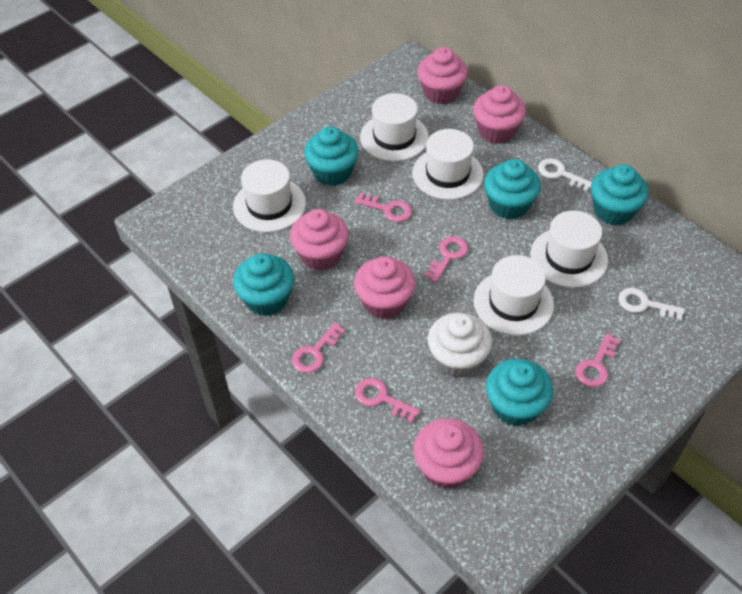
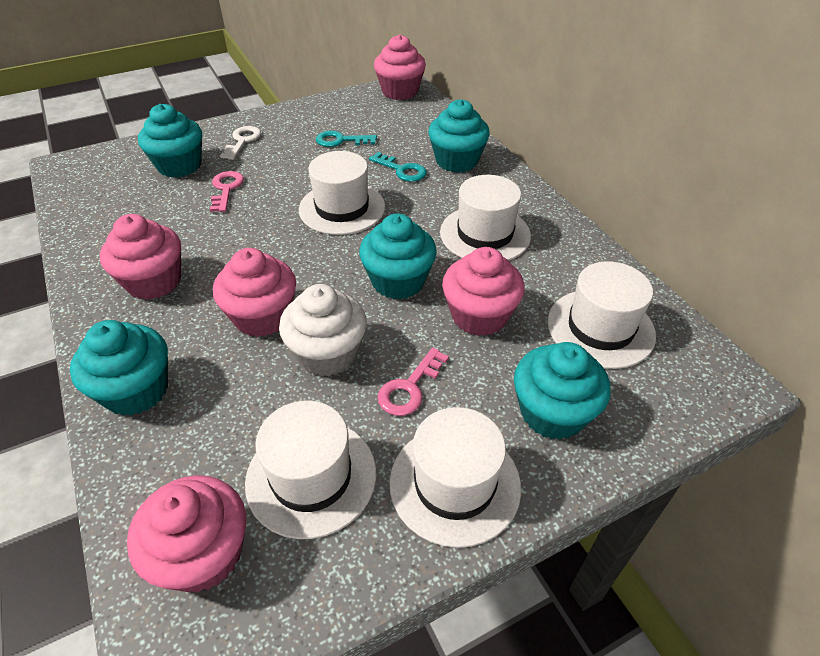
pink key: 5 -> 2
turquoise key: 0 -> 2
white key: 2 -> 1

